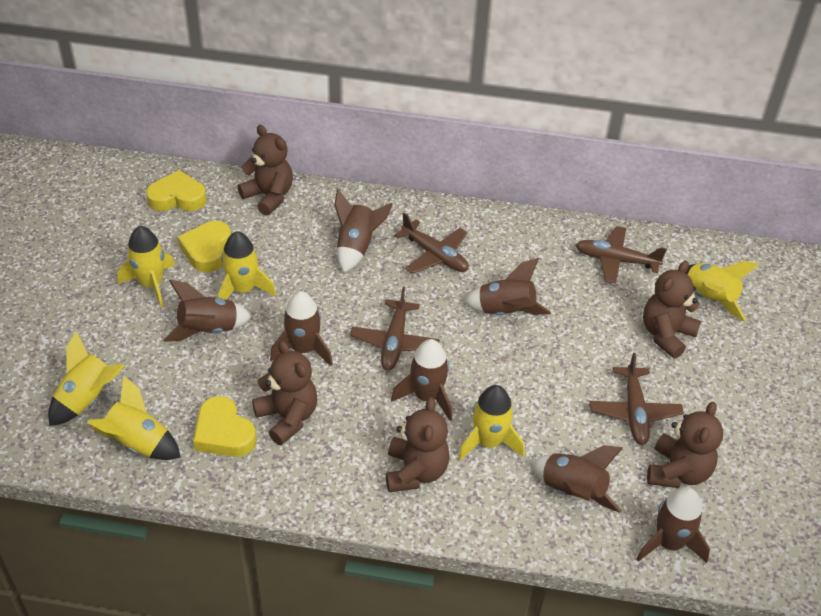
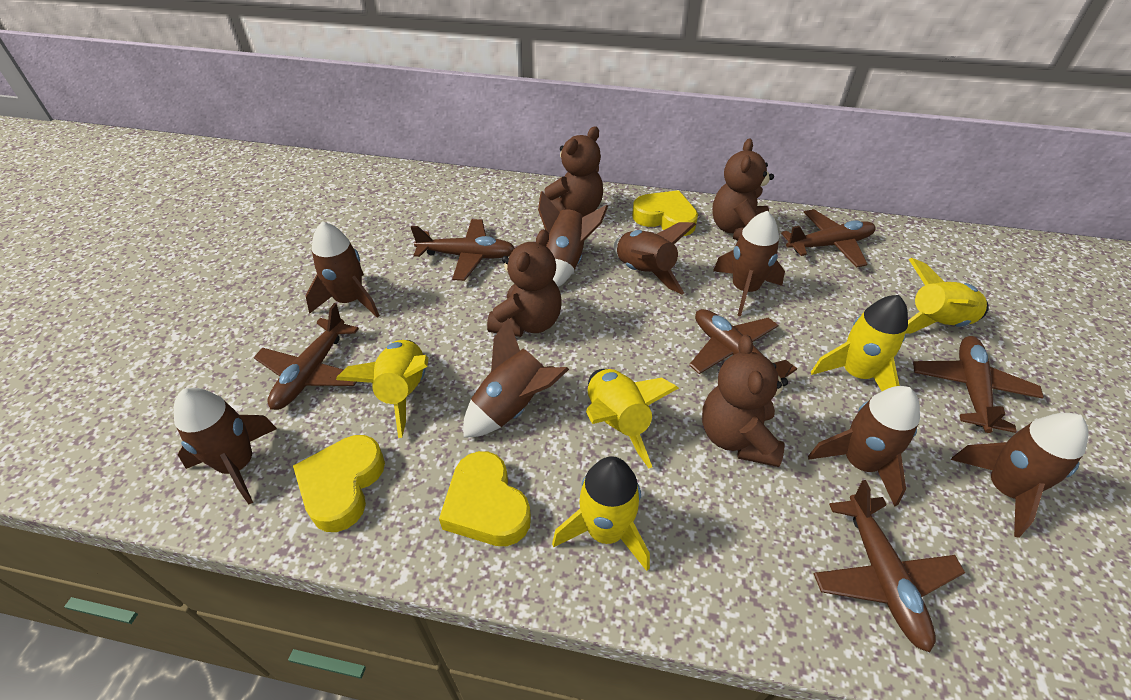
brown plane: 4 -> 6
brown rocket: 7 -> 8
brown teddy bear: 5 -> 4
yellow rocket: 6 -> 5

